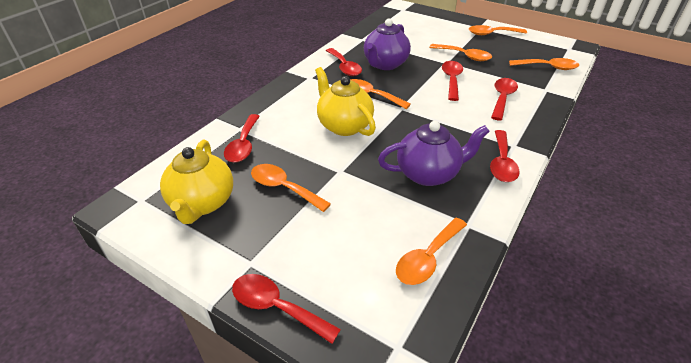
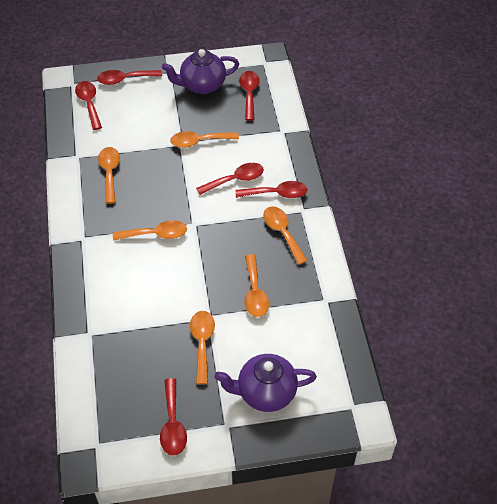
yellow teapot: 2 -> 0

